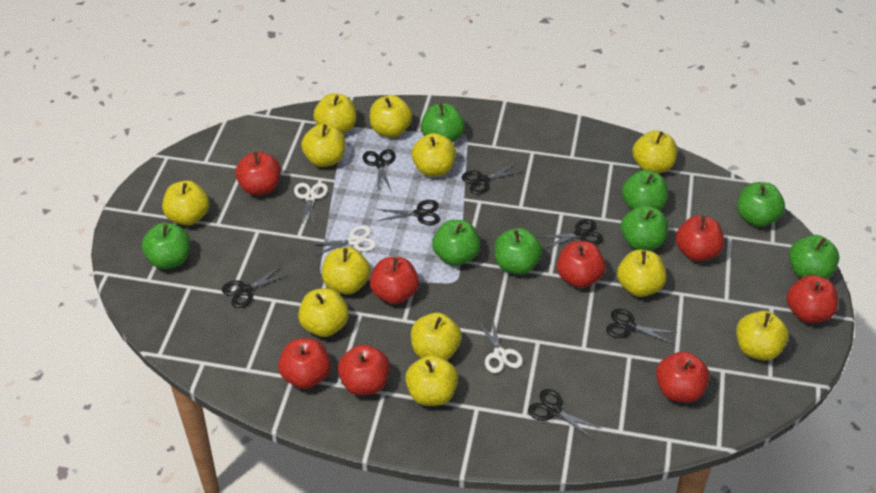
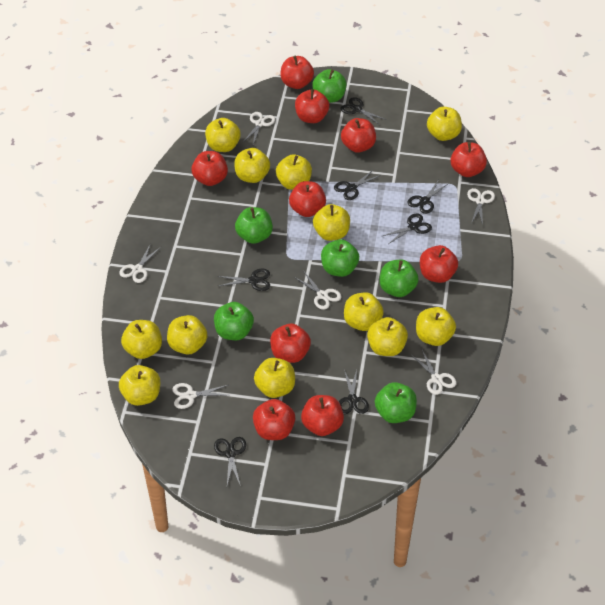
green apple: 8 -> 6
red apple: 8 -> 10
white scissors: 3 -> 6

